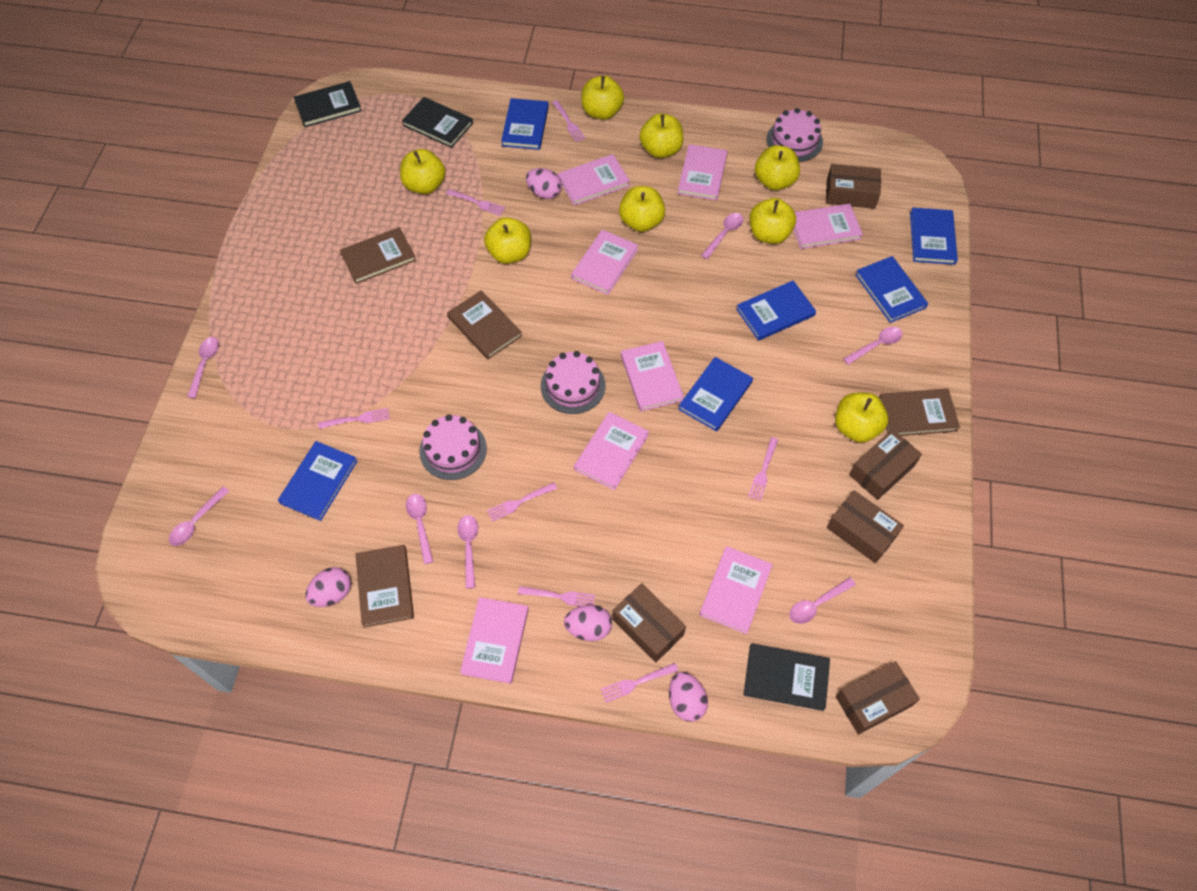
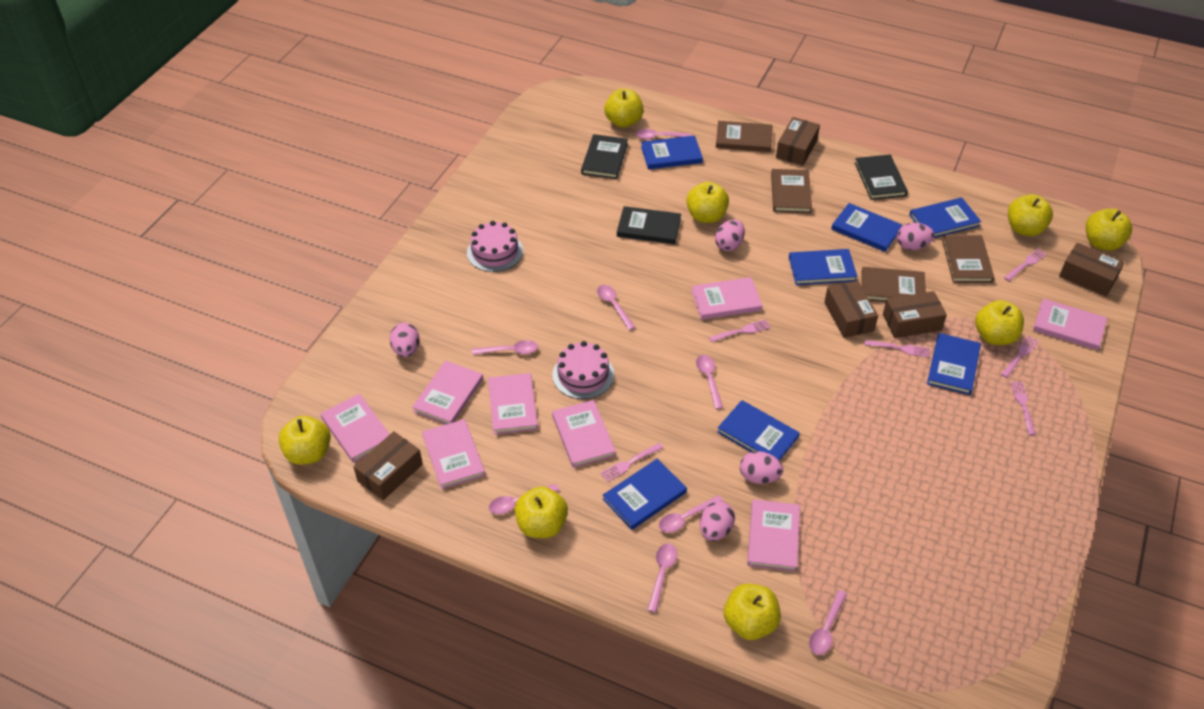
blue book: 6 -> 7
pink cake: 3 -> 2
pink egg: 4 -> 5
pink fork: 7 -> 6
pink spoon: 7 -> 8

